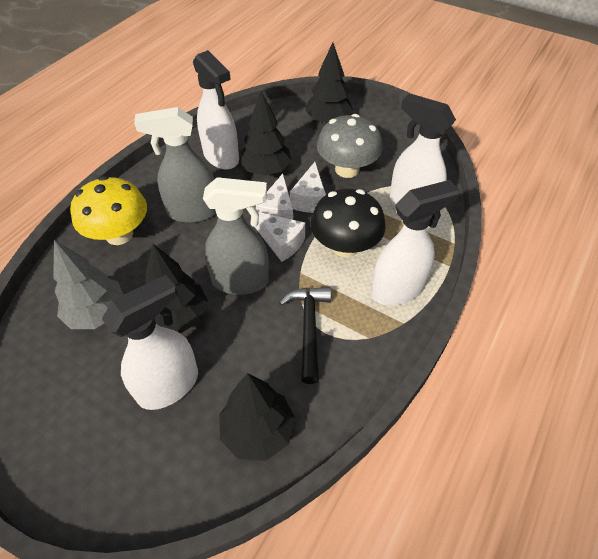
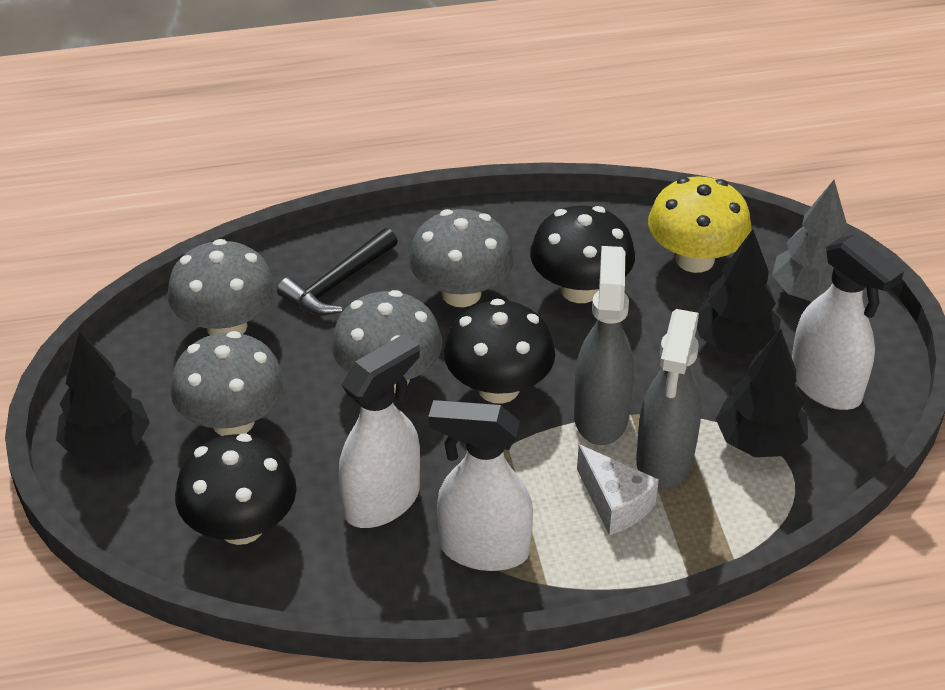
black mushroom: 1 -> 3
black tree: 4 -> 3
grey mushroom: 1 -> 4
white cheese: 3 -> 1
white spray bottle: 4 -> 3

